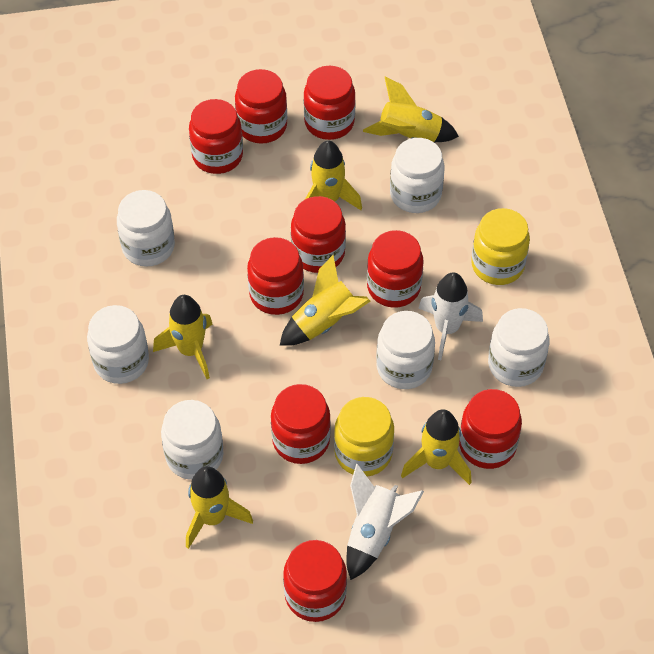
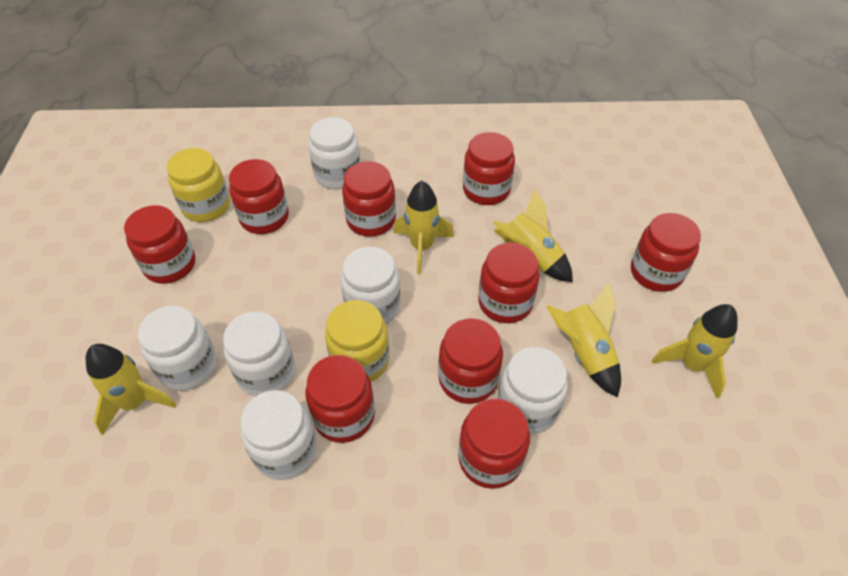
white rocket: 2 -> 0
yellow rocket: 6 -> 5

